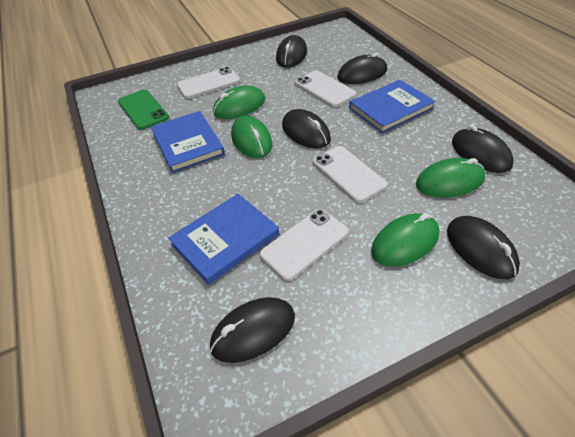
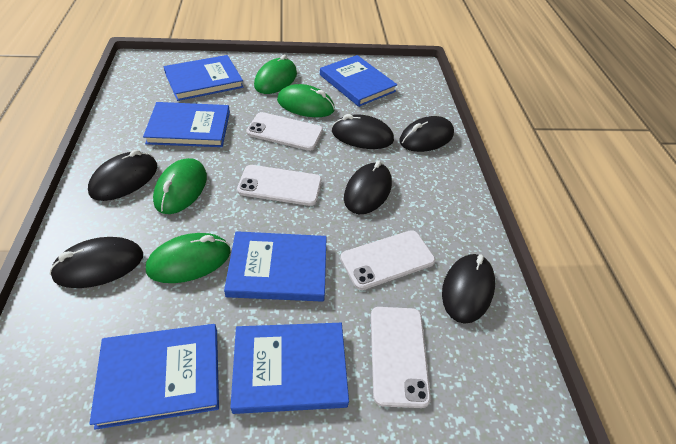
blue book: 3 -> 6
green phone: 1 -> 0

